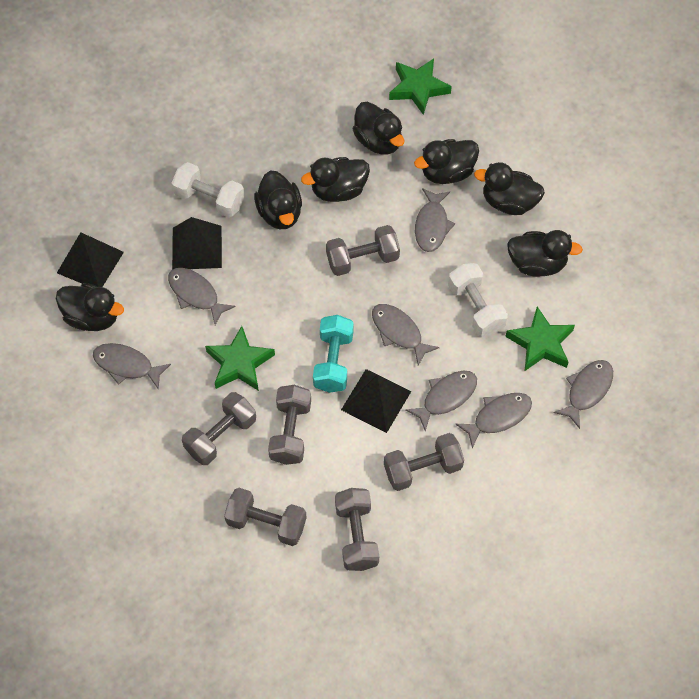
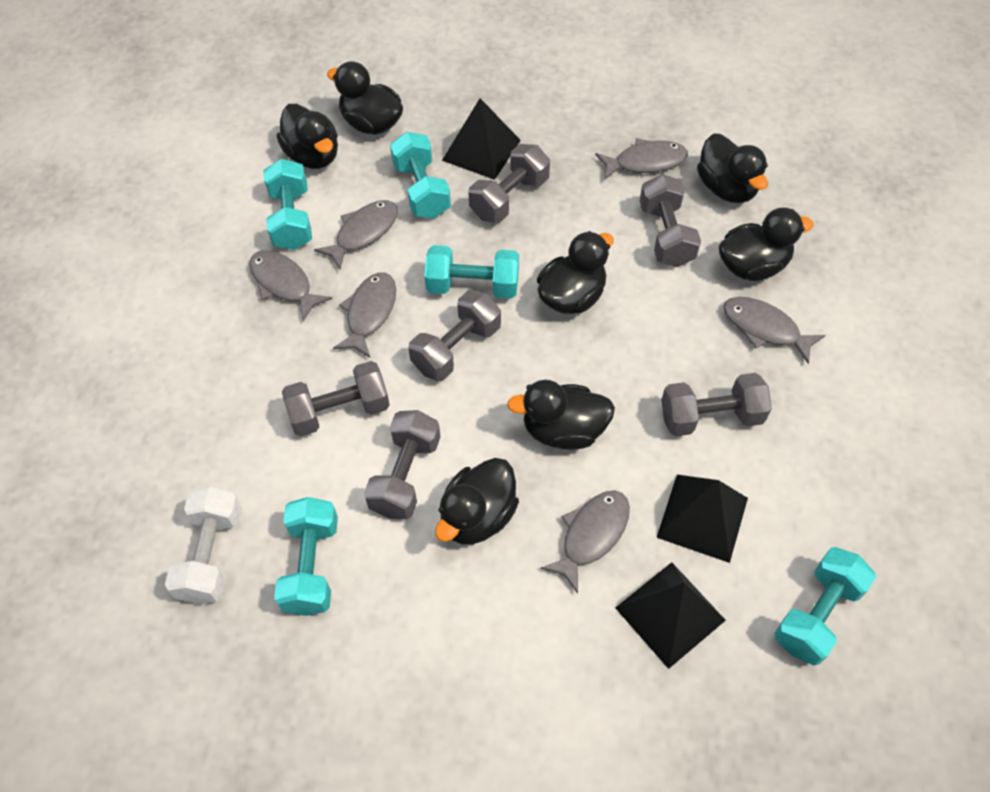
green star: 3 -> 0
grey fish: 7 -> 6
turquoise dumbbell: 1 -> 5
white dumbbell: 2 -> 1

